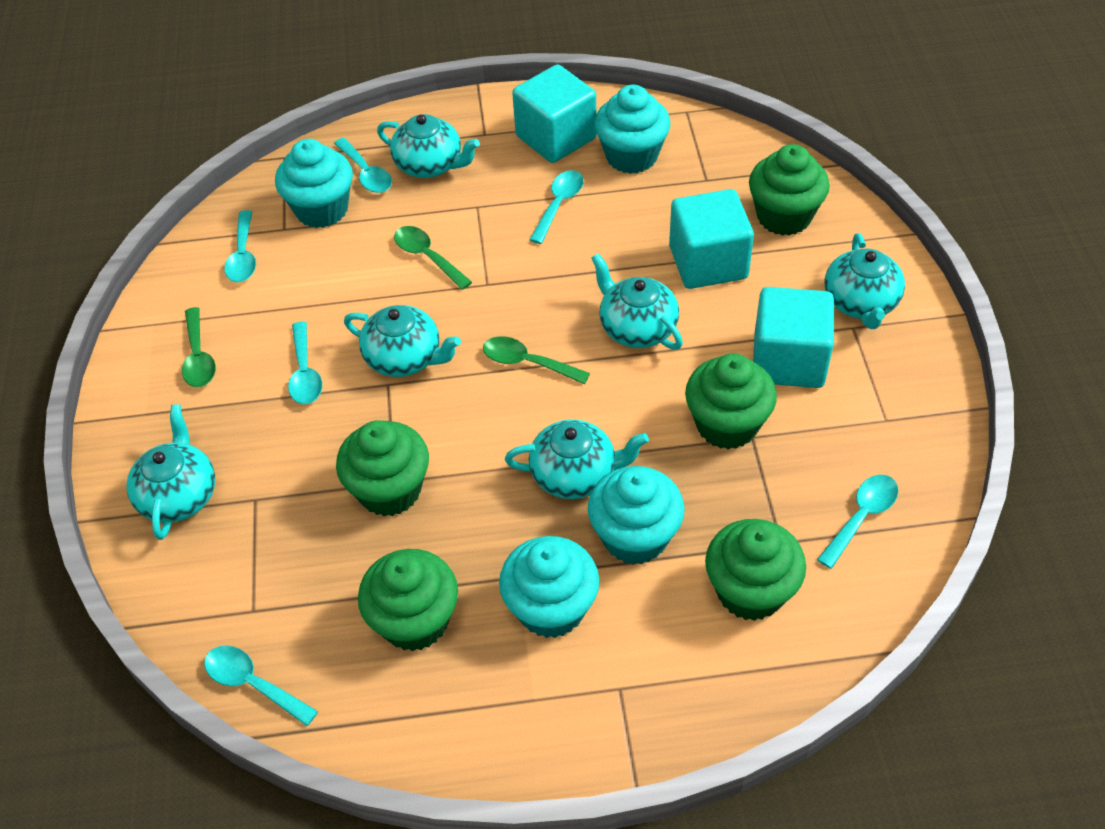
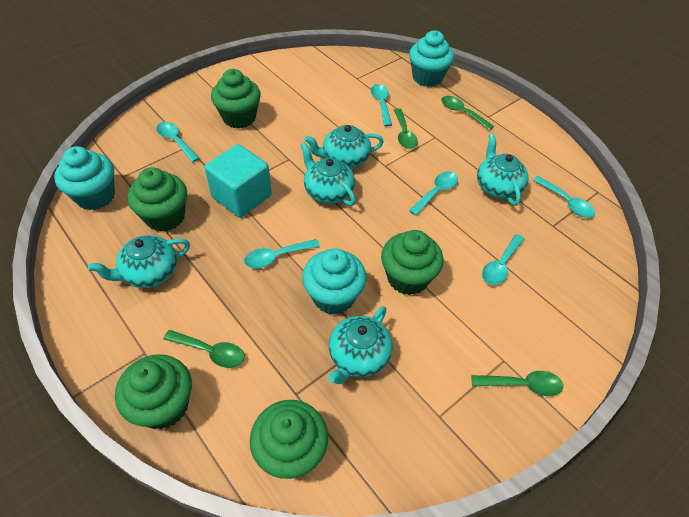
green spoon: 3 -> 4
turquoise cube: 3 -> 1
turquoise cupcake: 4 -> 3
turquoise teapot: 6 -> 5

